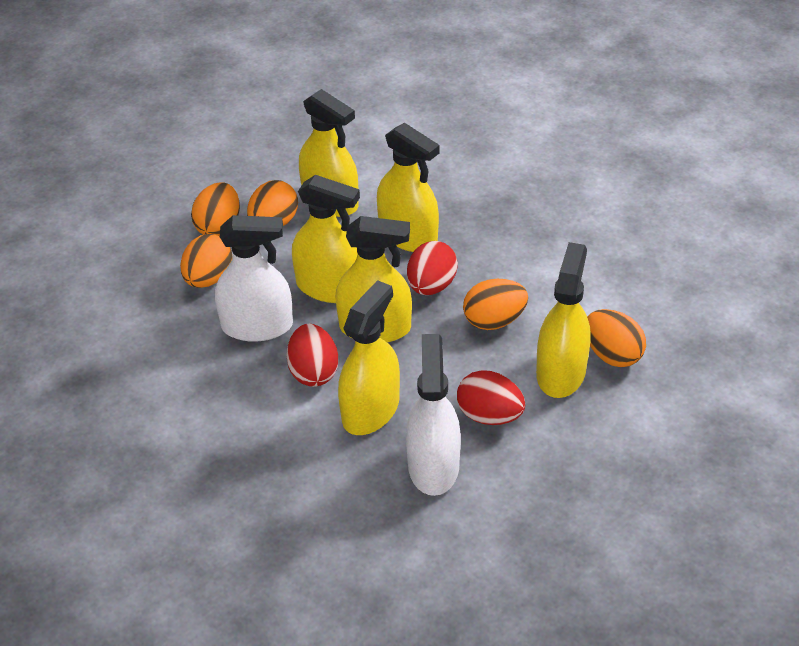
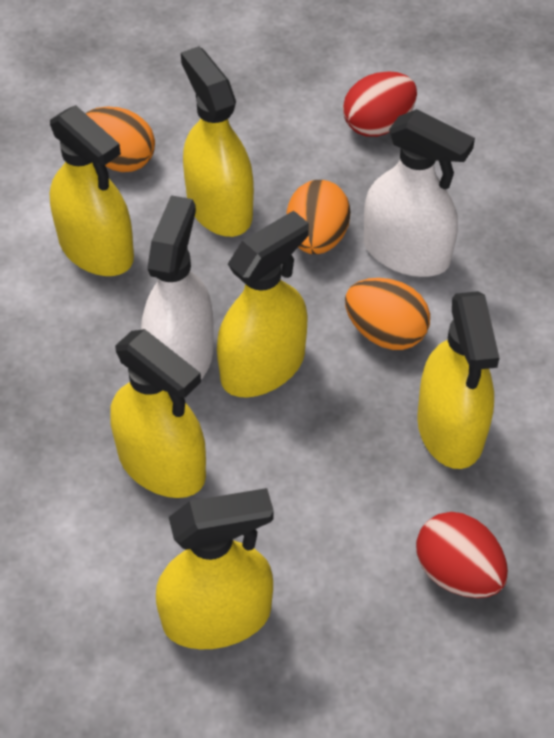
orange egg: 5 -> 3
red egg: 3 -> 2

